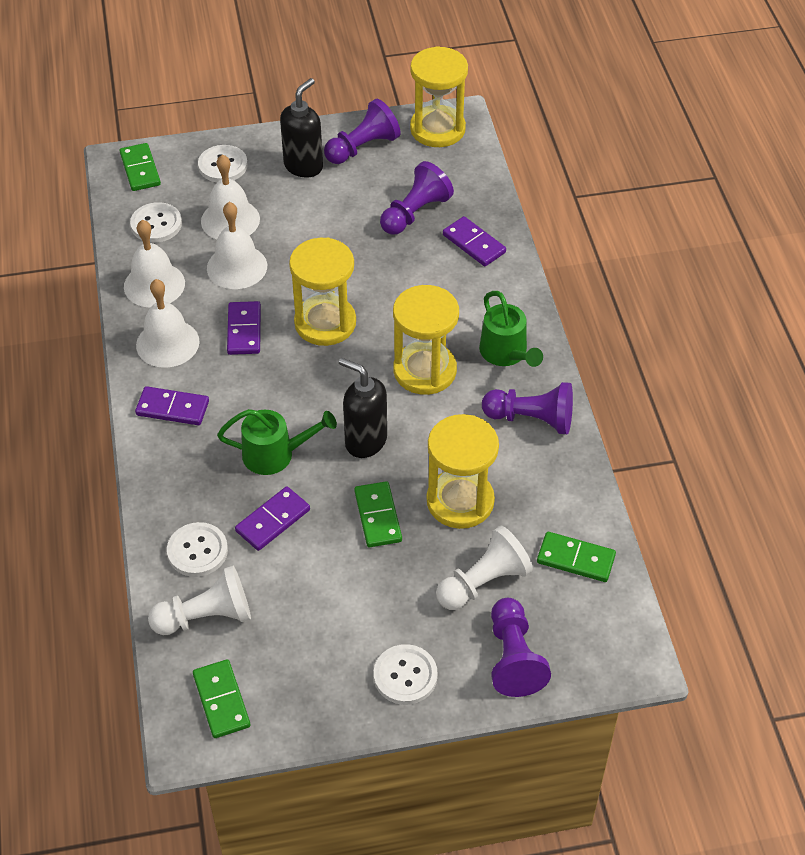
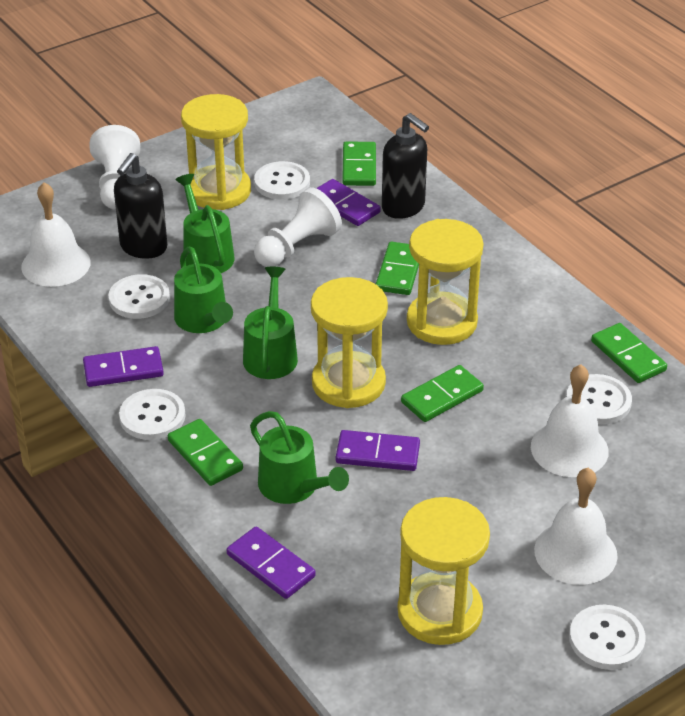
green domino: 4 -> 5
green watering can: 2 -> 4
purple pawn: 4 -> 0
white bell: 4 -> 3
white button: 4 -> 5

